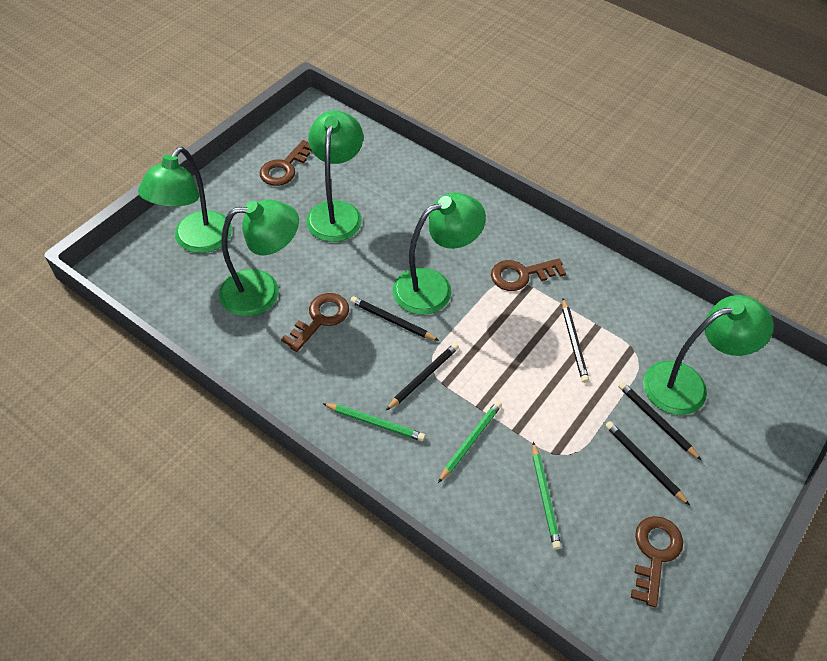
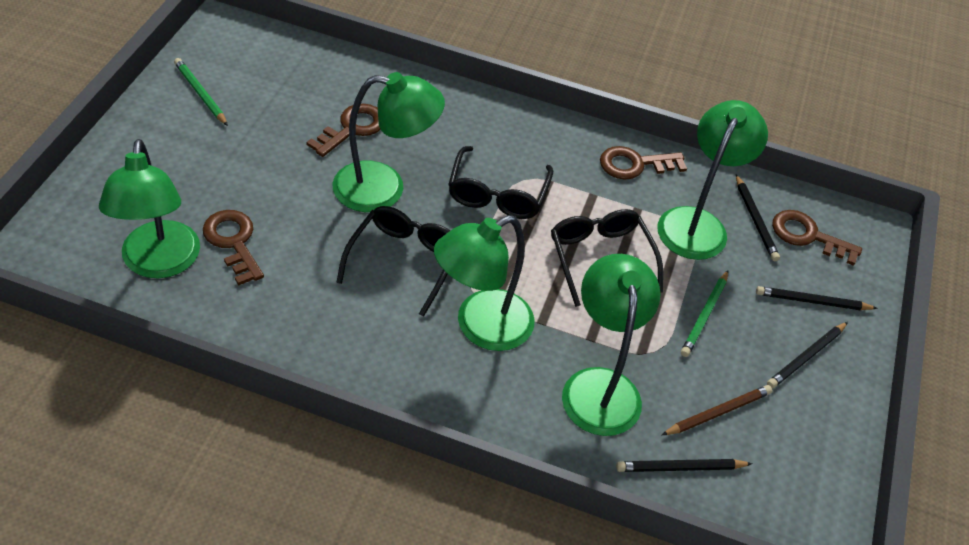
black glasses: 0 -> 3
black pencil: 5 -> 4
brown pencil: 0 -> 1
green pencil: 3 -> 2

